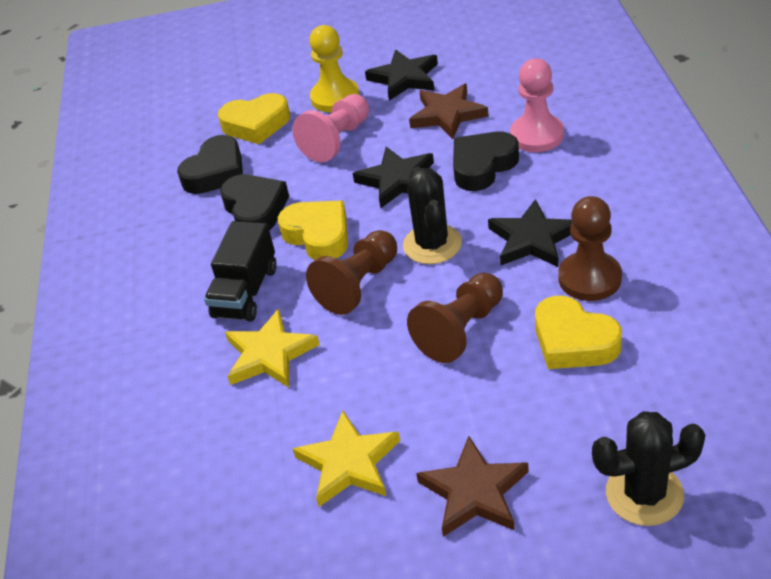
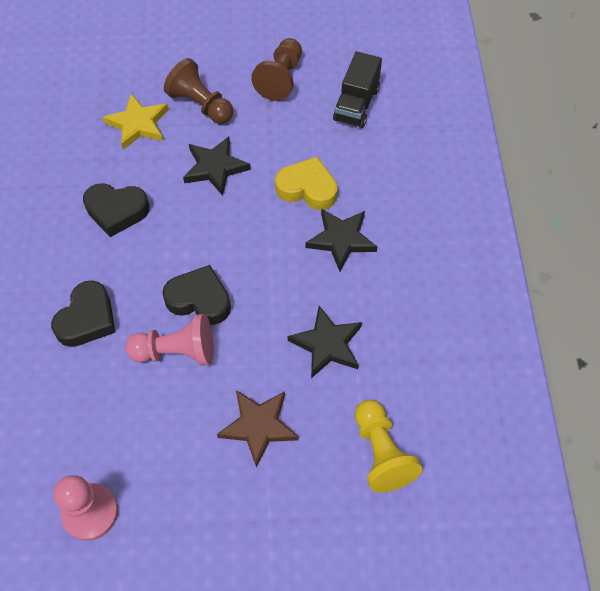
black cactus: 2 -> 0
brown pawn: 3 -> 2
brown star: 2 -> 1
yellow heart: 3 -> 1
yellow star: 2 -> 1

